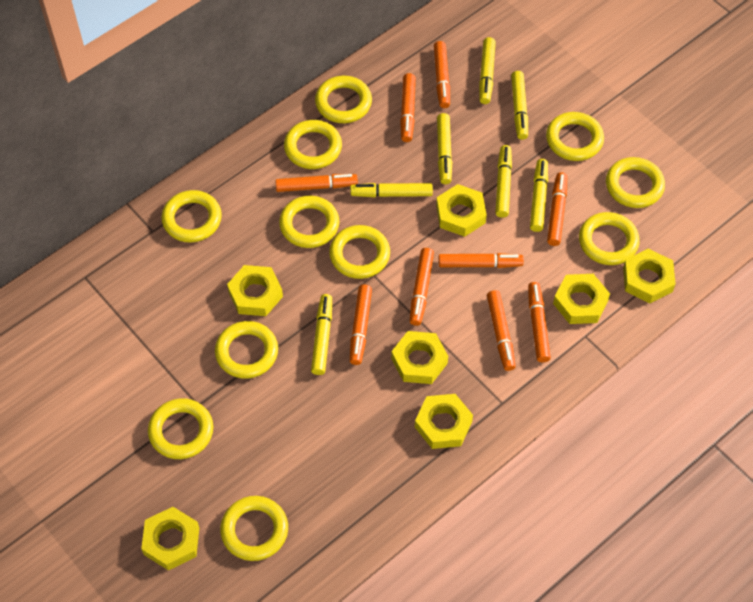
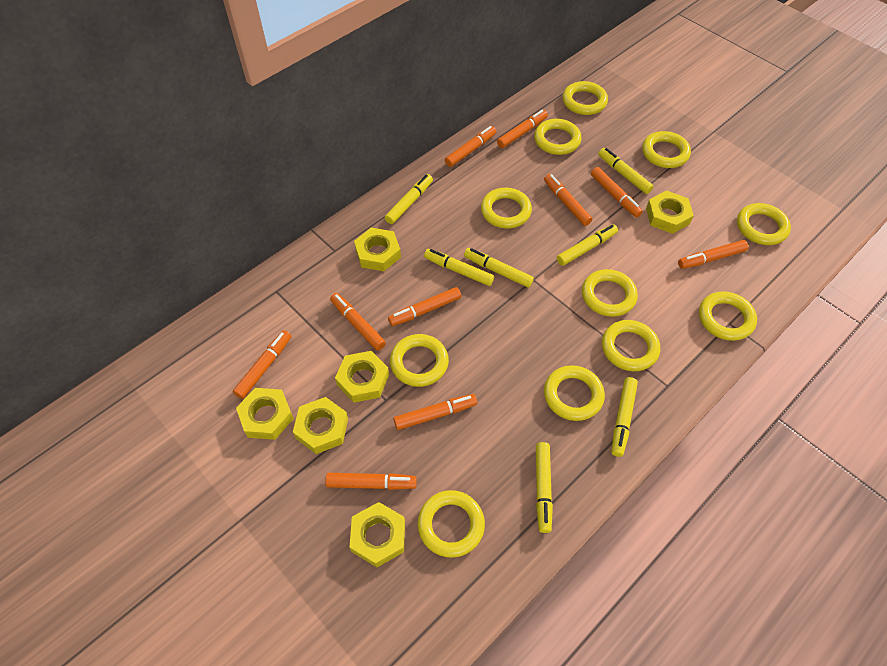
orange marker: 9 -> 10
yellow nut: 7 -> 6

